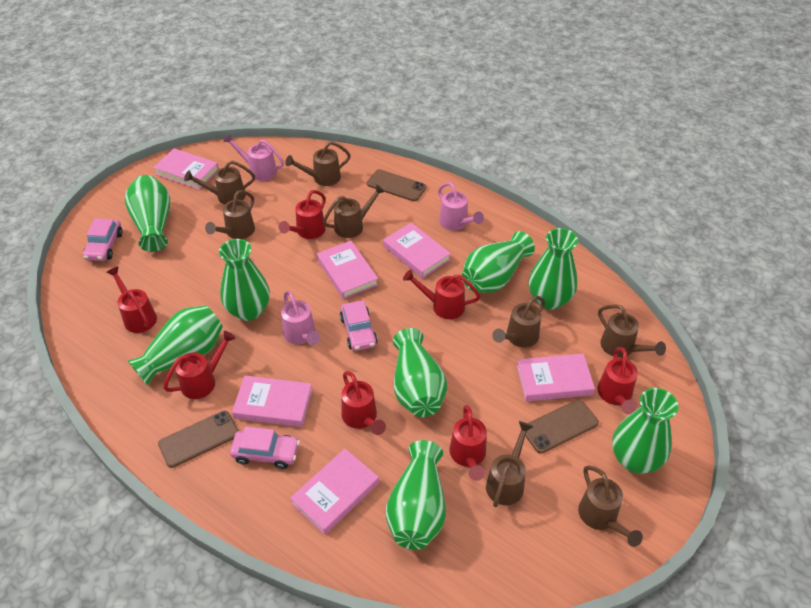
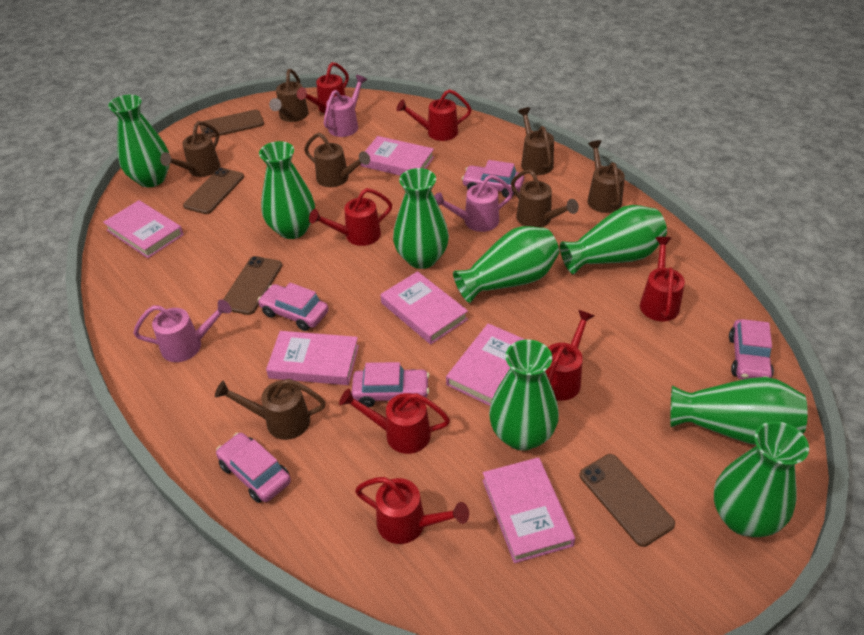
brown phone: 3 -> 4
brown watering can: 8 -> 7
pink car: 3 -> 5

